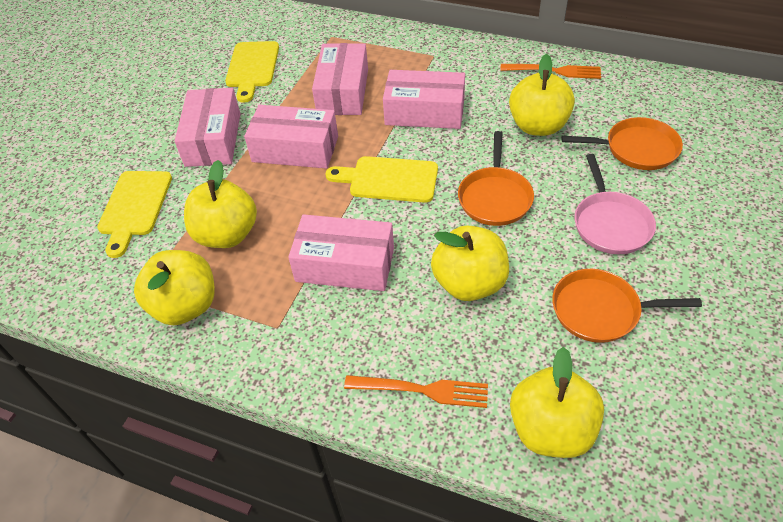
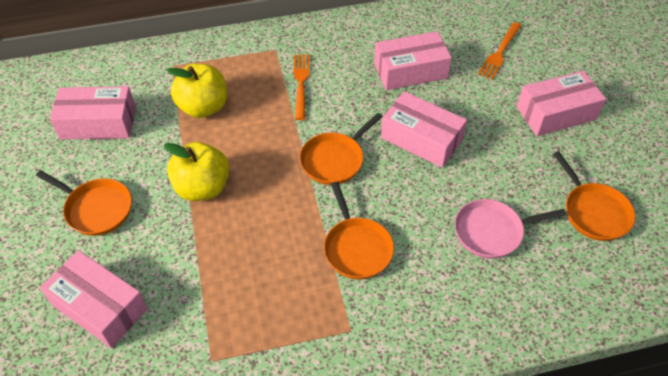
orange pan: 3 -> 4
yellow apple: 5 -> 2
yellow cutting board: 3 -> 0

